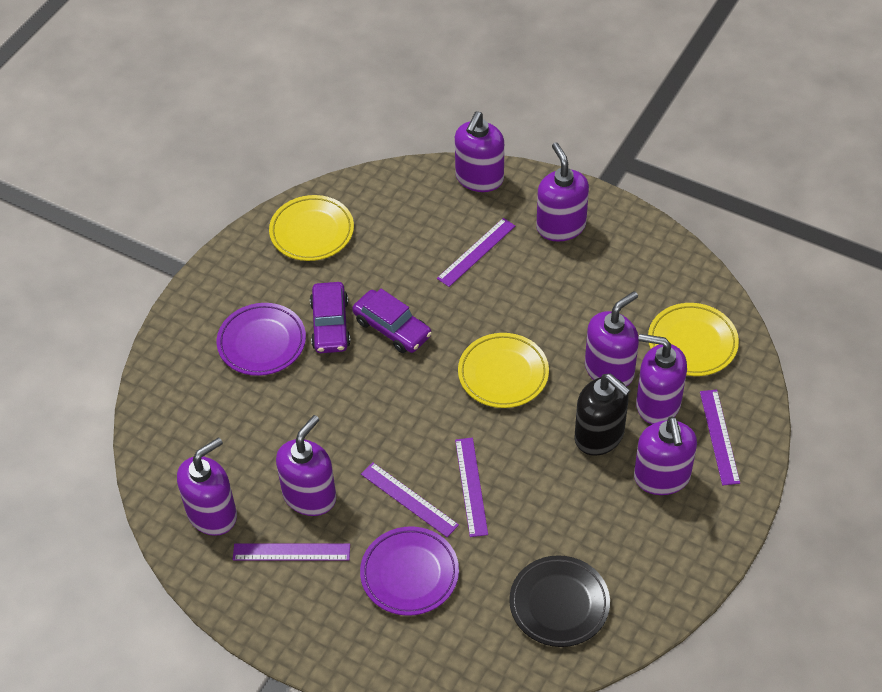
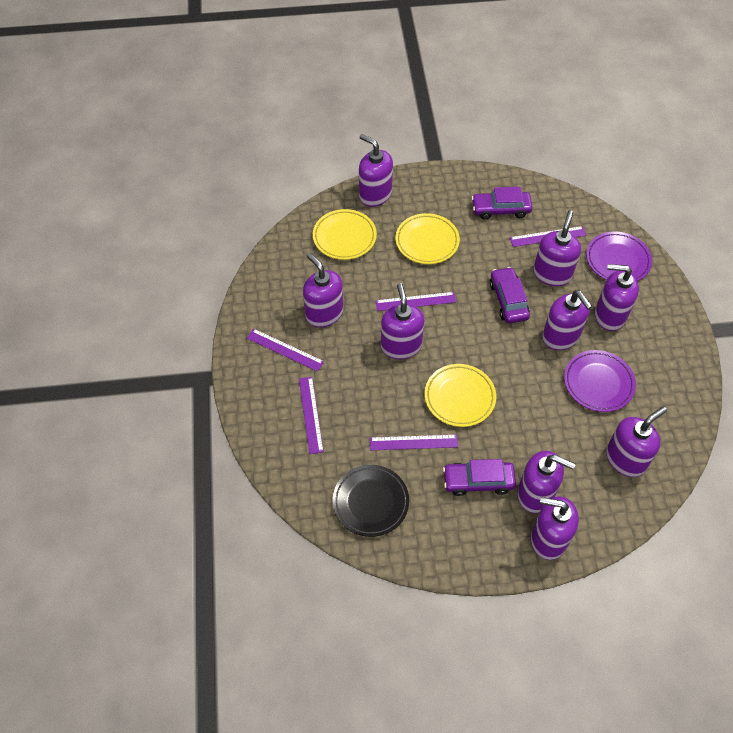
black soap dispenser: 1 -> 0
purple car: 2 -> 3
purple soap dispenser: 7 -> 9

